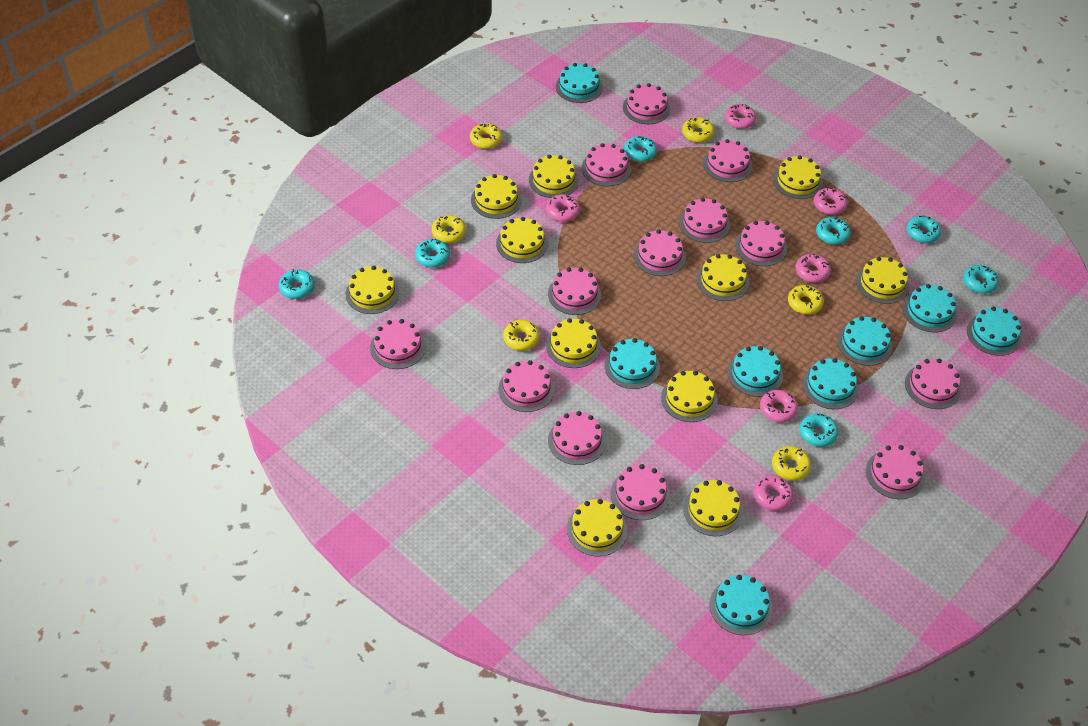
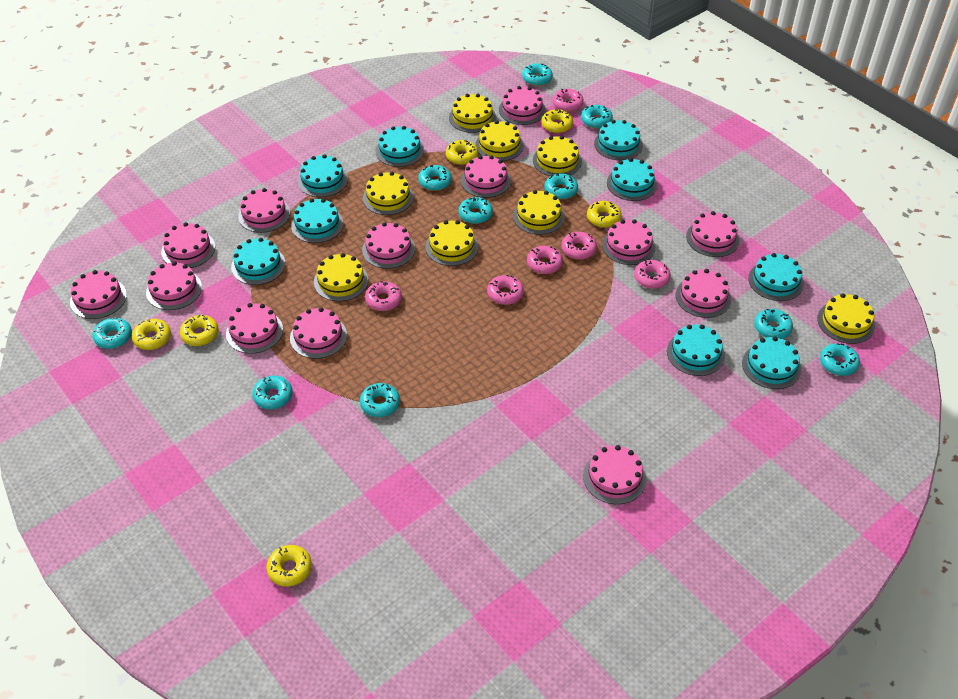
turquoise cake: 8 -> 9
turquoise donut: 7 -> 10
yellow cake: 11 -> 8

